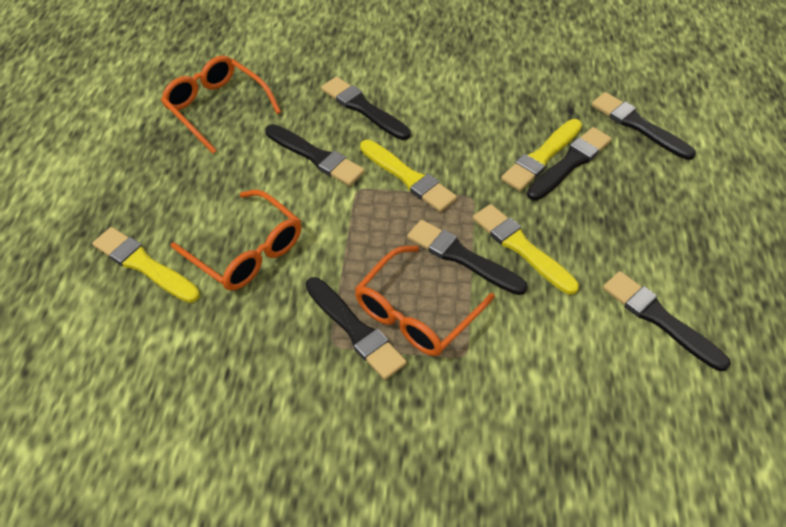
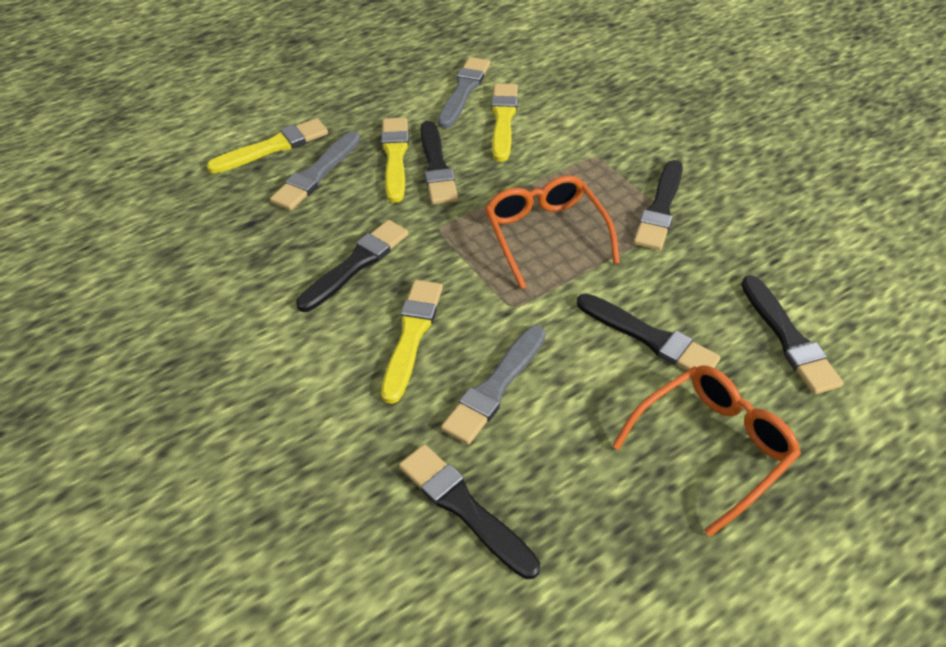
black brush: 7 -> 6
grey brush: 0 -> 3
orange glasses: 3 -> 2

